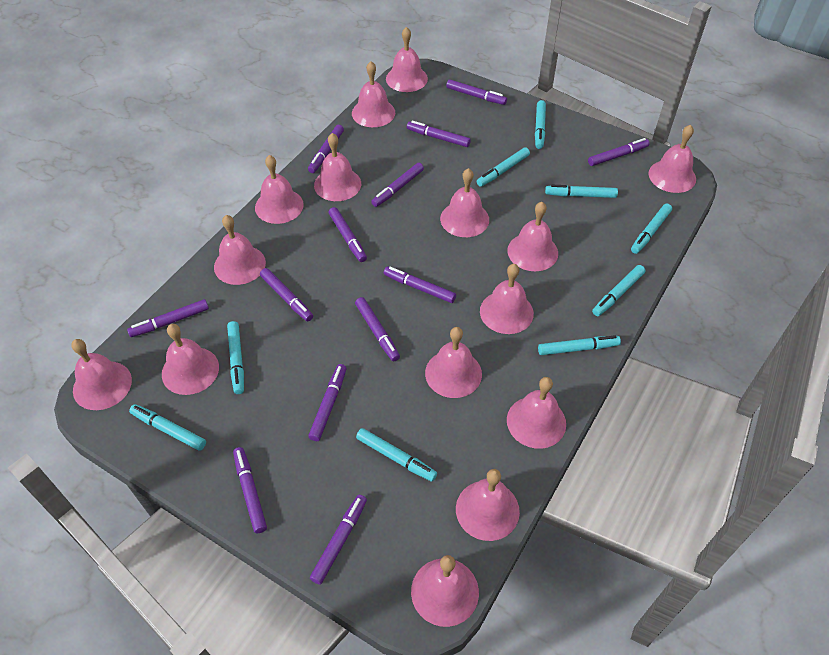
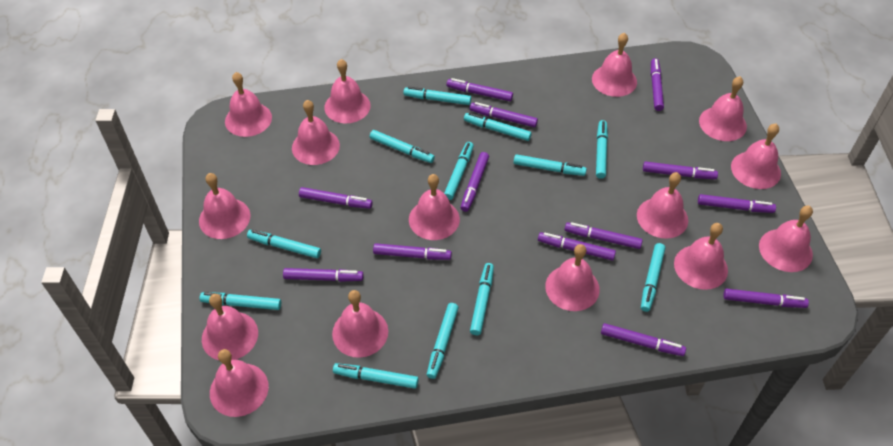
turquoise marker: 9 -> 12

